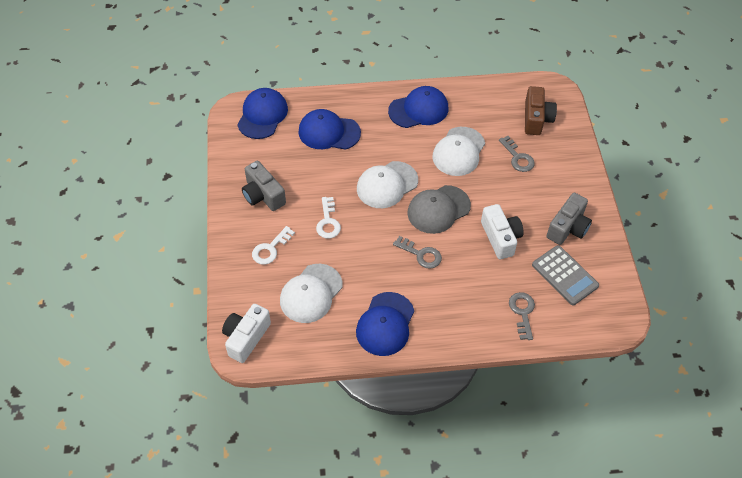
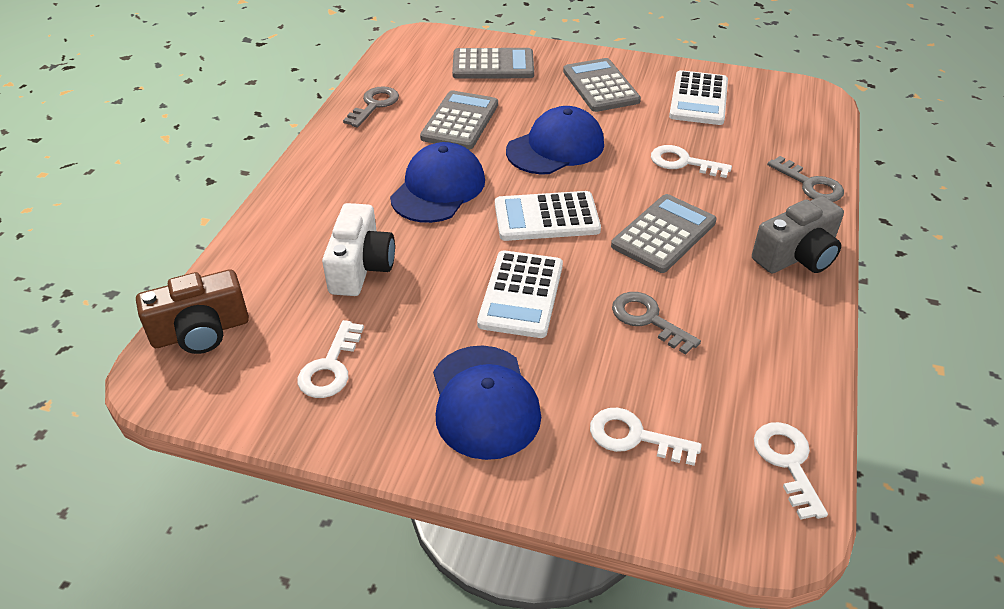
blue cap: 4 -> 3
grey calculator: 1 -> 4
grey camera: 2 -> 1
grey cap: 1 -> 0
white calculator: 0 -> 3
white camera: 2 -> 1
white cap: 3 -> 0
white key: 2 -> 4

